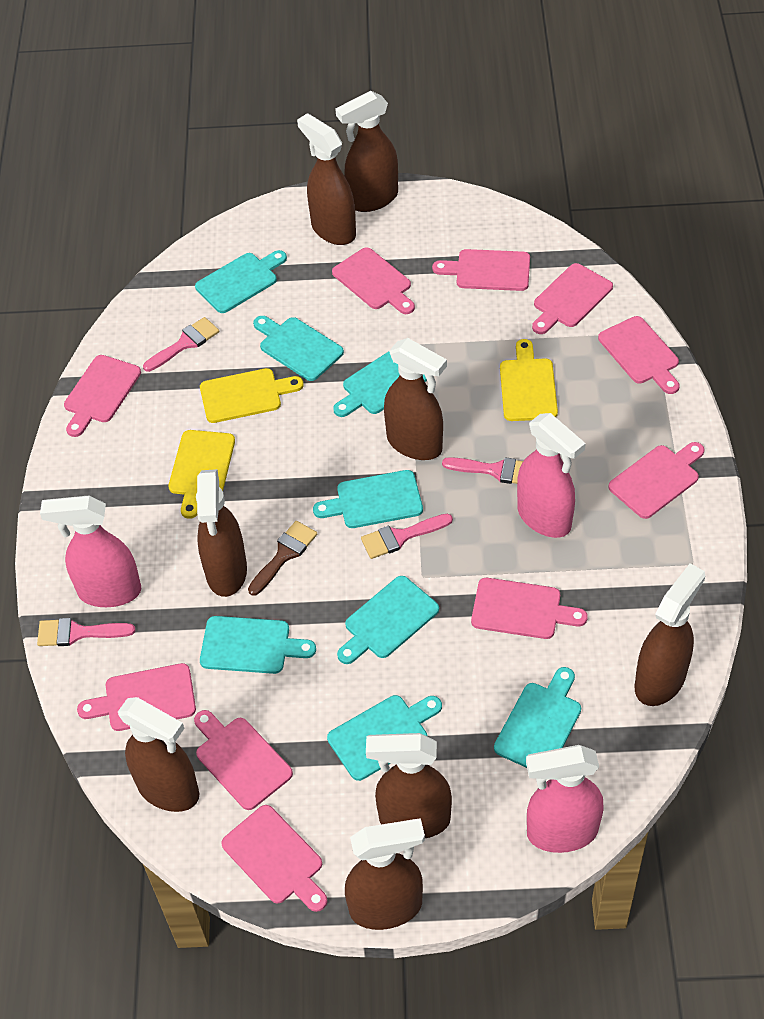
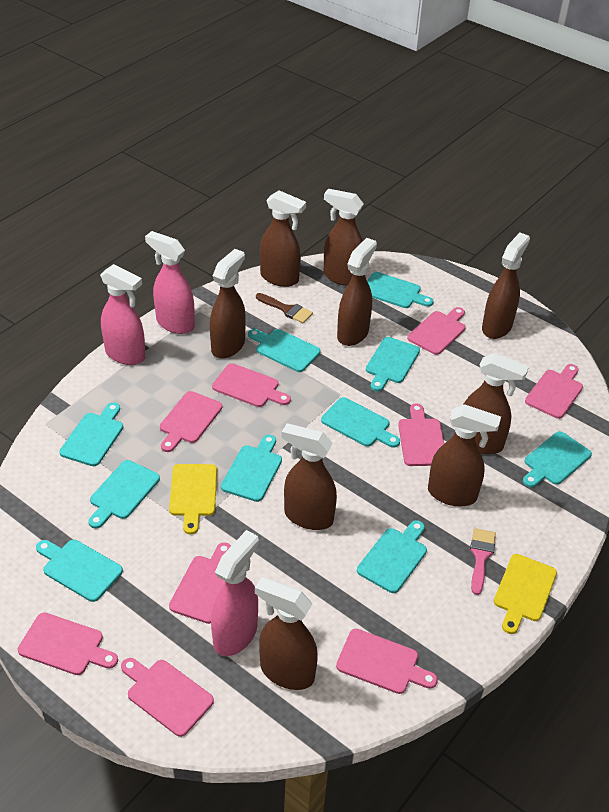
brown spray bottle: 8 -> 9
pink brush: 4 -> 1
pink cutting board: 10 -> 9
turquoise cutting board: 8 -> 10
yellow cutting board: 3 -> 2

